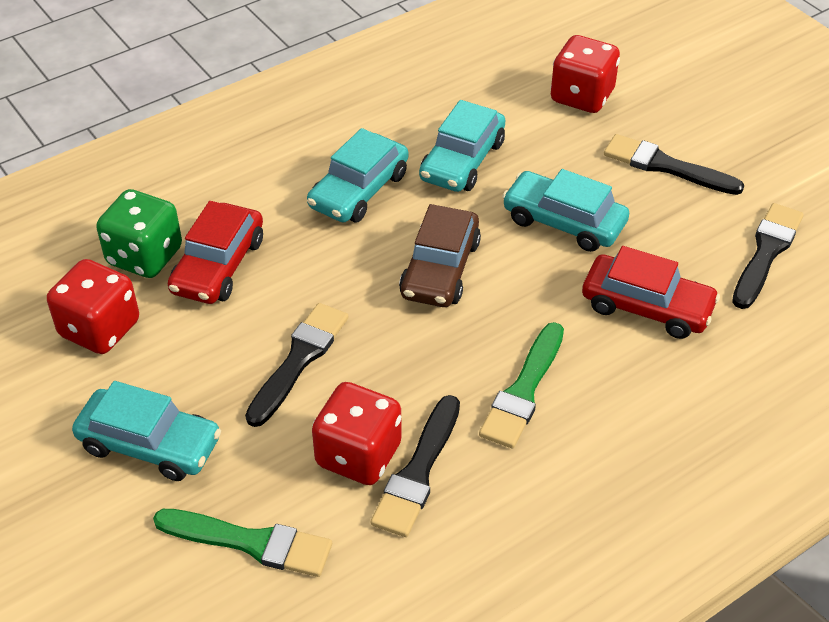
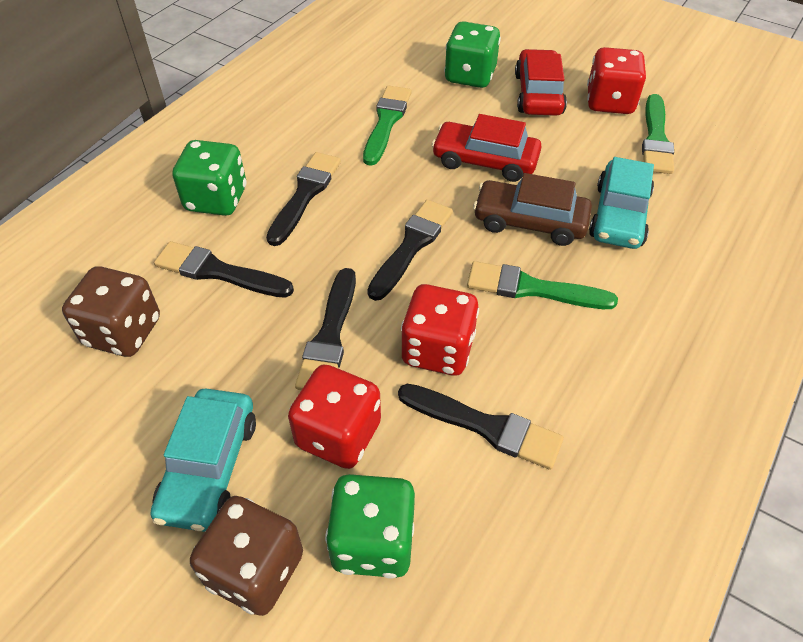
black brush: 4 -> 5
brown dice: 0 -> 2
green brush: 2 -> 3
green dice: 1 -> 3
turquoise car: 4 -> 2

